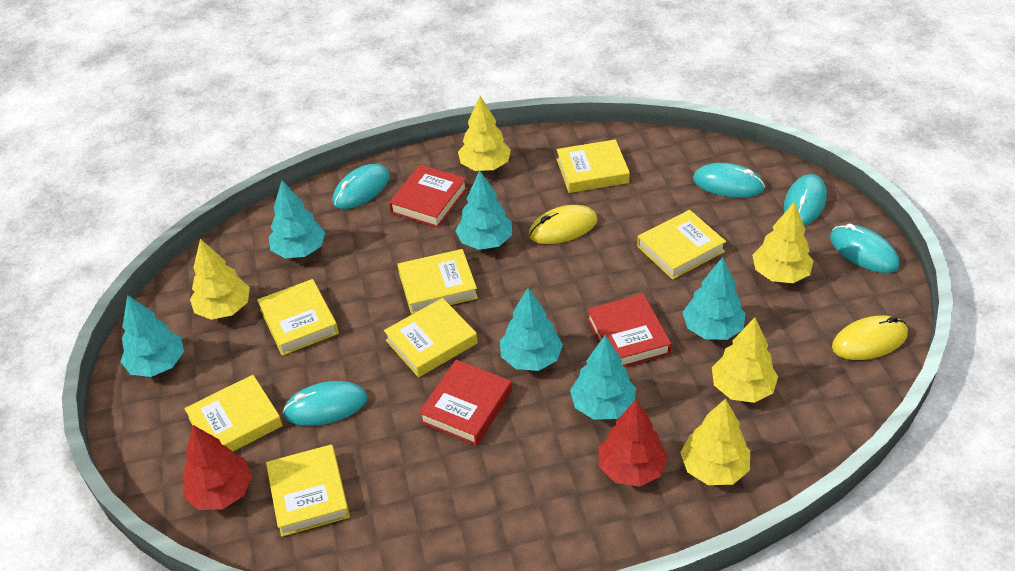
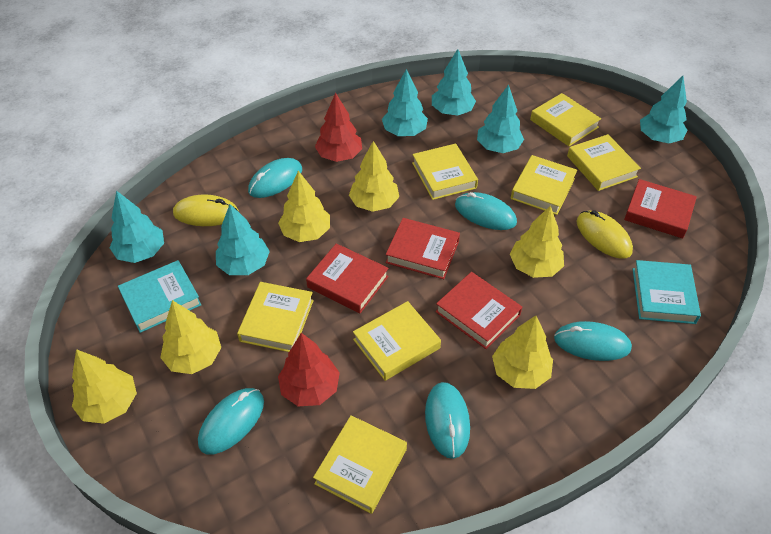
red book: 3 -> 4
turquoise book: 0 -> 2
yellow tree: 5 -> 6

